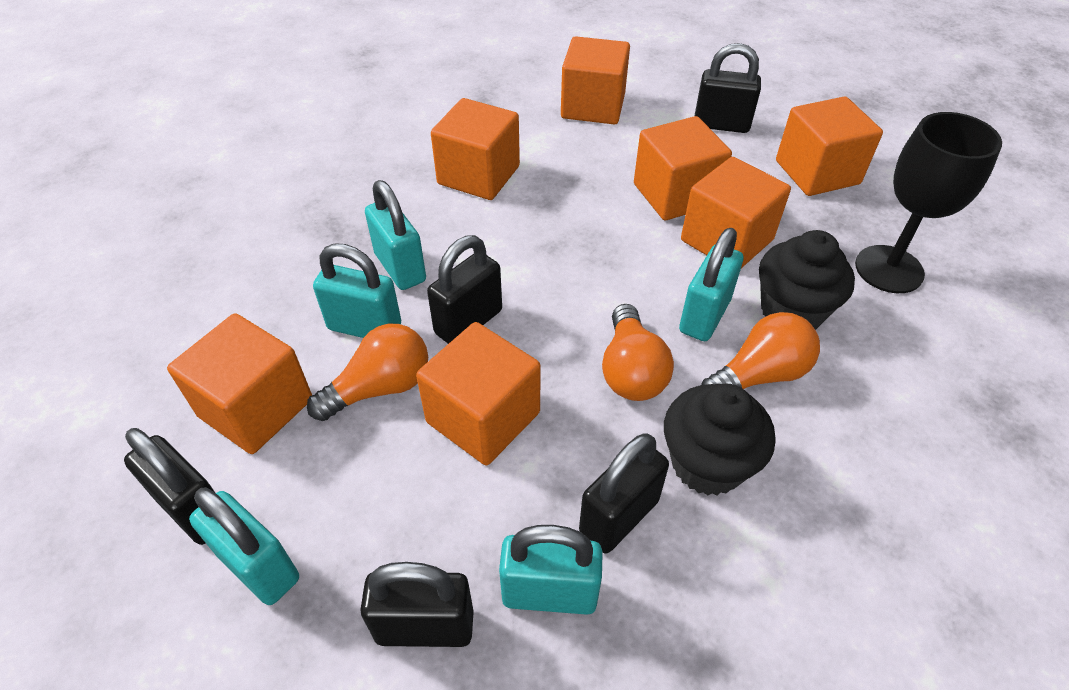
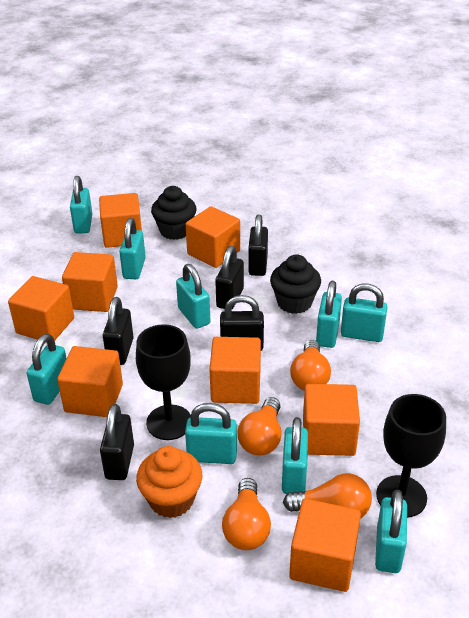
black goblet: 1 -> 2
orange cube: 7 -> 8
orange cupcake: 0 -> 1
orange light bulb: 3 -> 4
turquoise padlock: 5 -> 9

